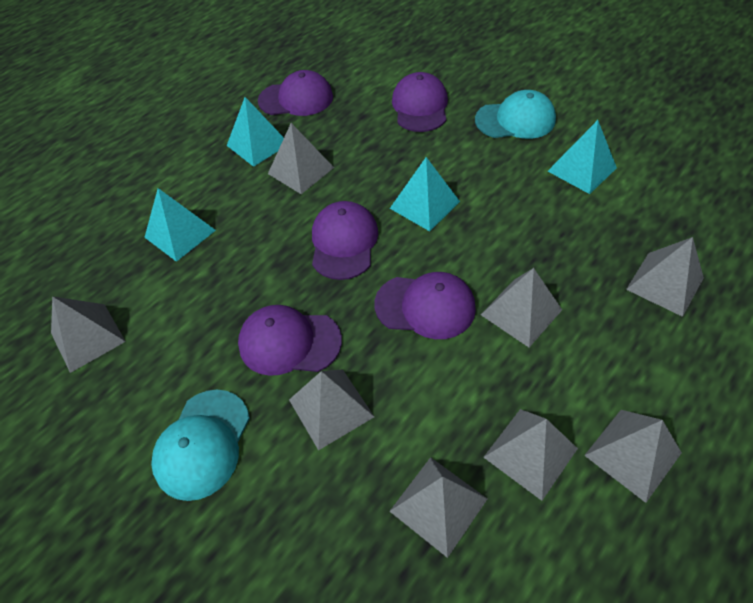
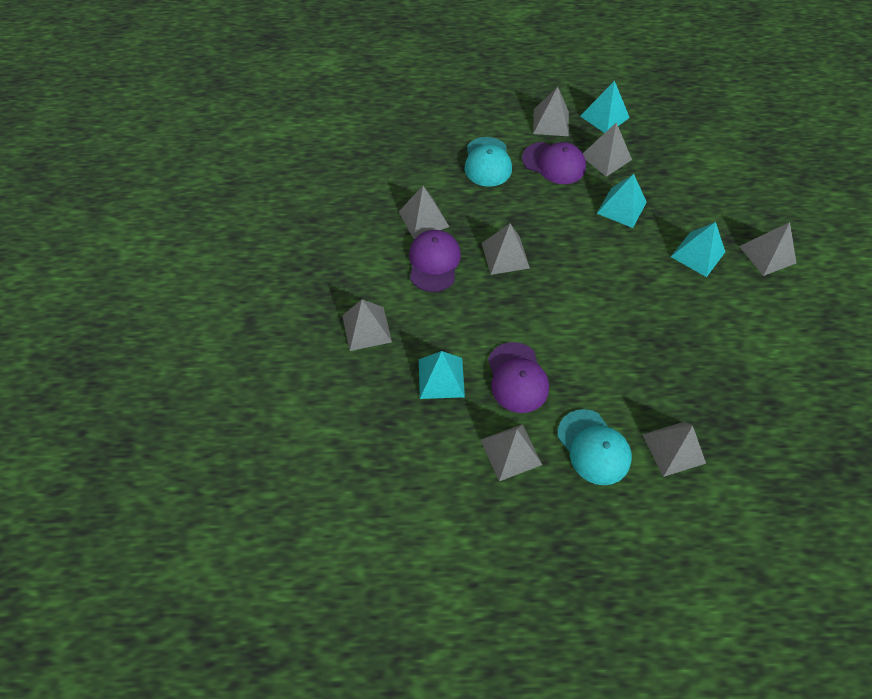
purple cap: 5 -> 3

